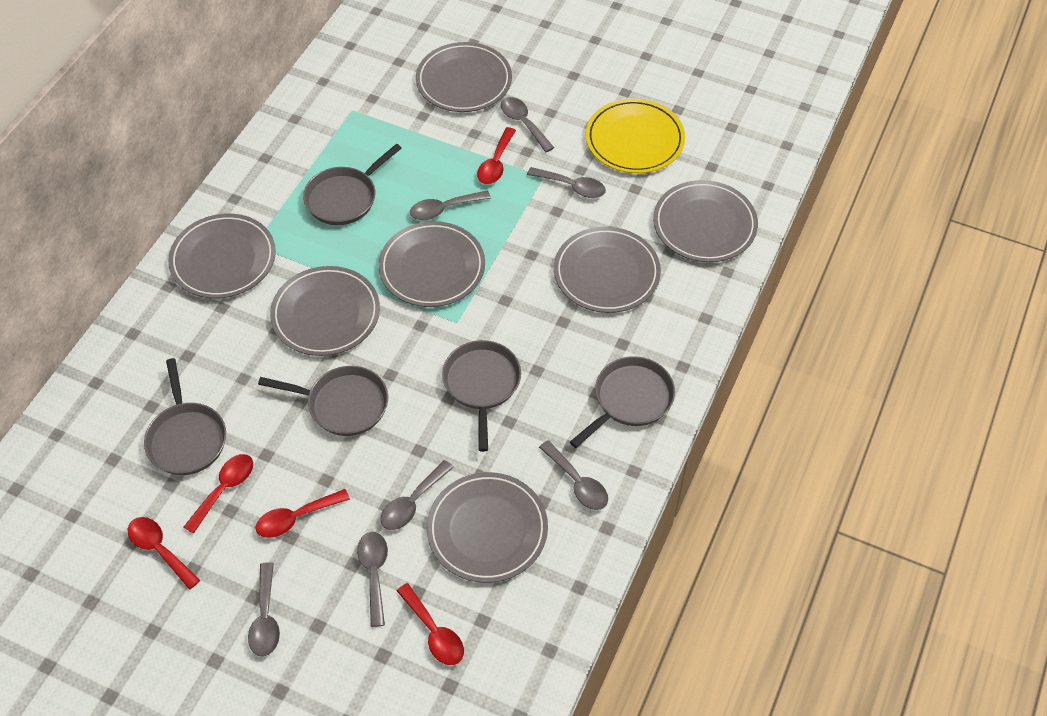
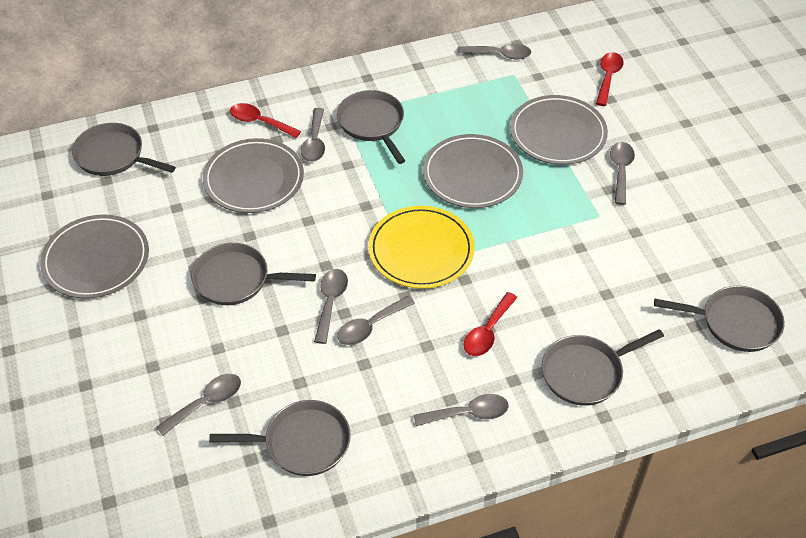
grey pan: 5 -> 6
grey plate: 7 -> 4
red spoon: 5 -> 3

